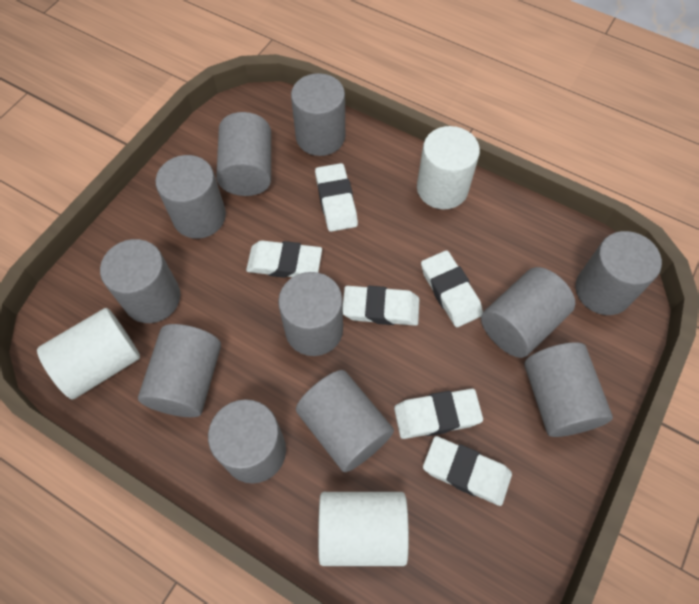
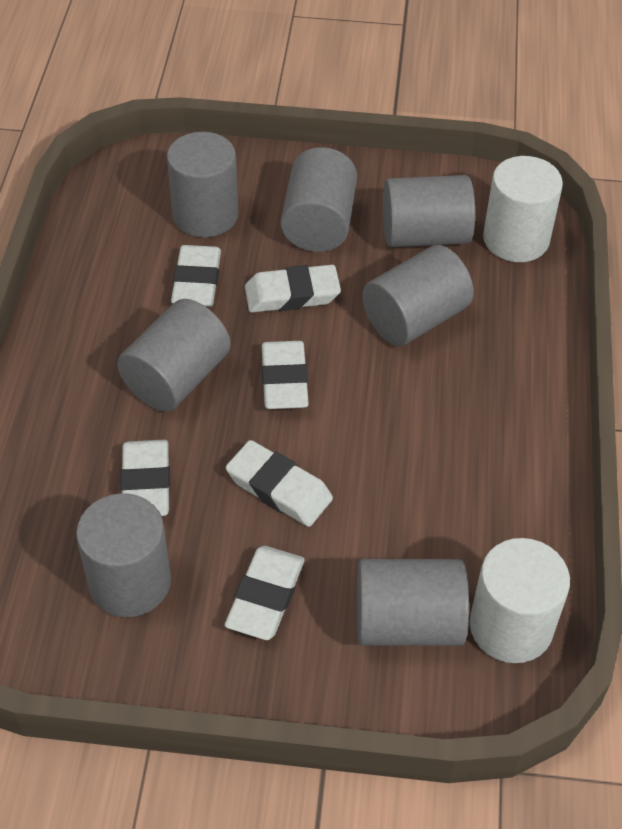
grey cylinder: 11 -> 7
white cylinder: 3 -> 2

